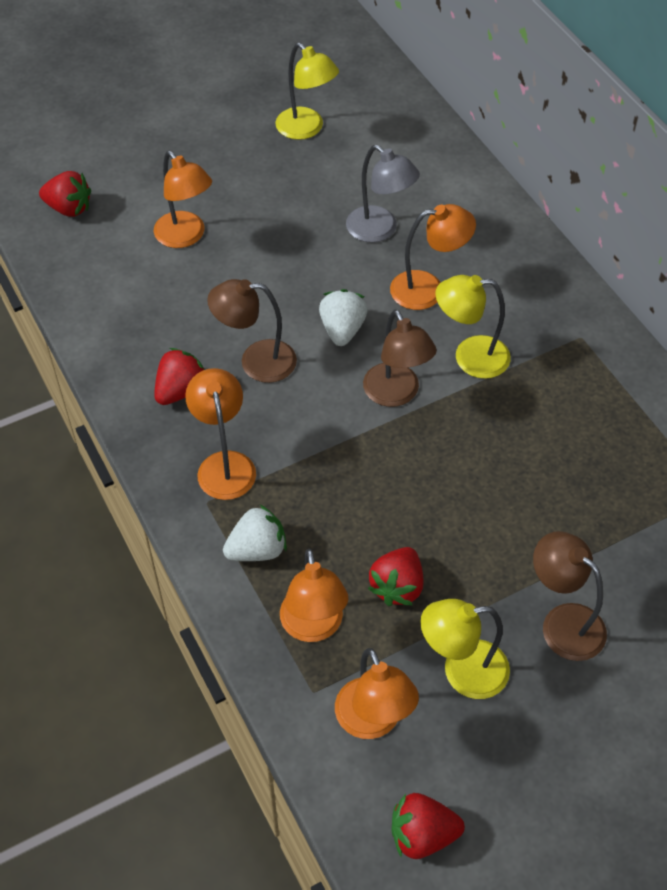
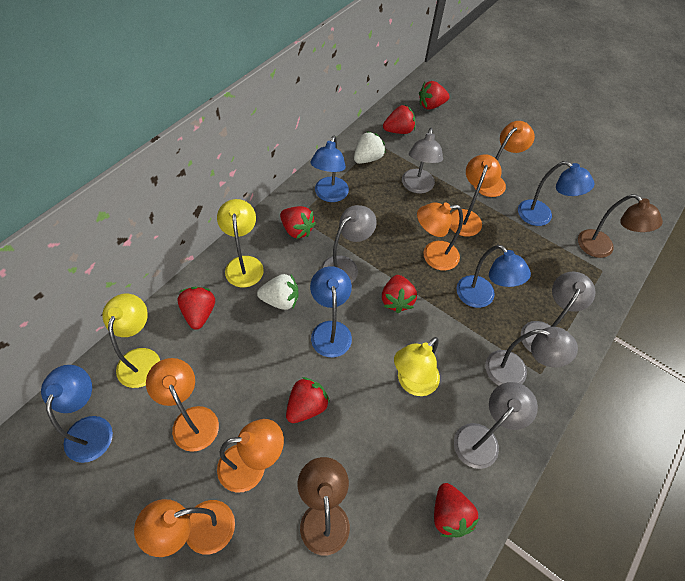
blue lamp: 0 -> 5
brown lamp: 3 -> 2
grey lamp: 1 -> 5
orange lamp: 5 -> 6
red strawberry: 4 -> 7

